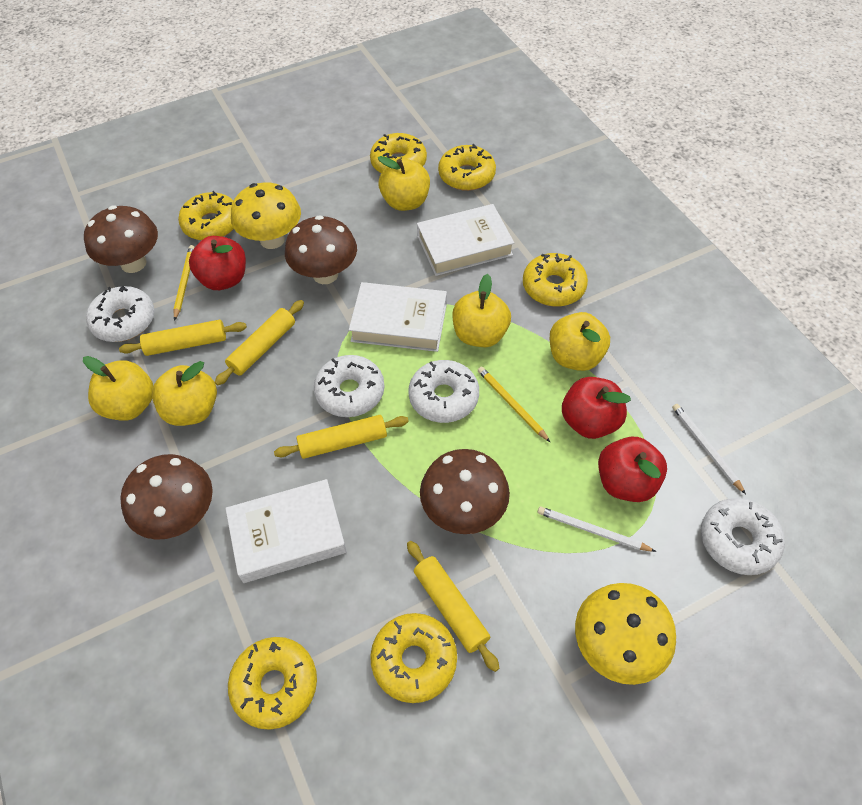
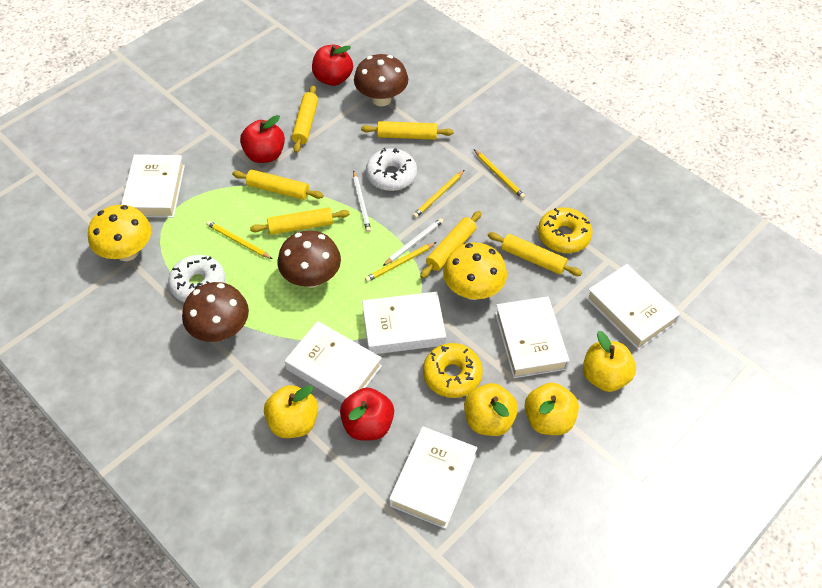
brown mushroom: 4 -> 3
white book: 3 -> 6
white donut: 4 -> 2
yellow apple: 5 -> 4
yellow donut: 6 -> 2
yellow pencil: 2 -> 4
yellow rolling pin: 4 -> 6

